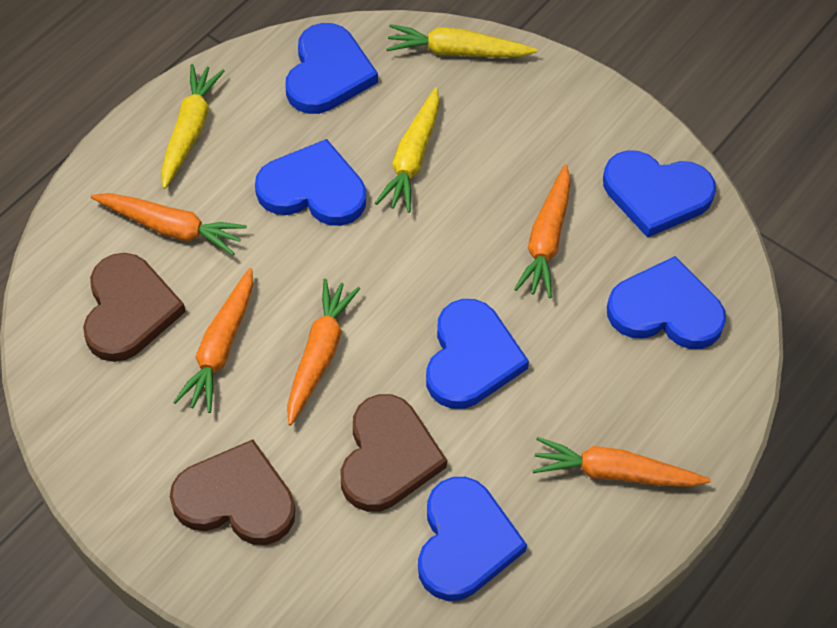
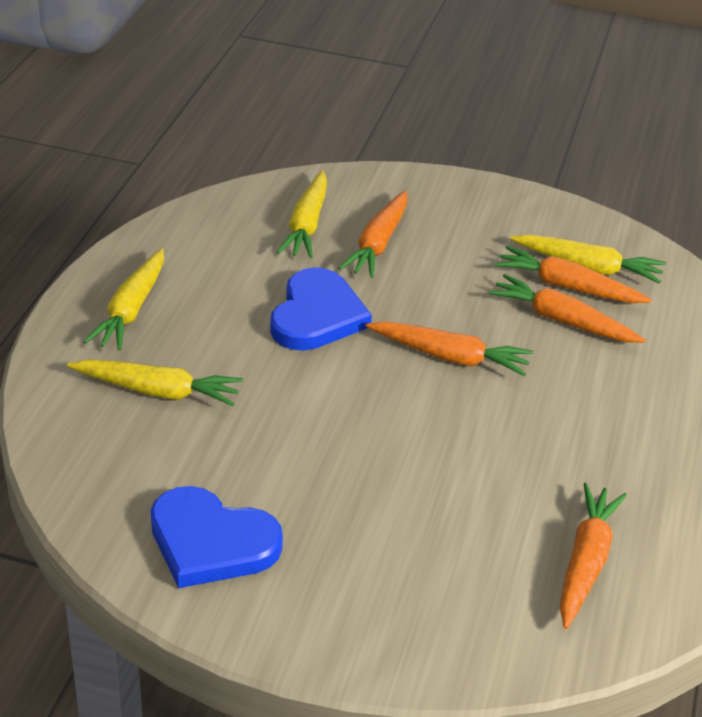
blue heart: 6 -> 2
brown heart: 3 -> 0
yellow carrot: 3 -> 4

